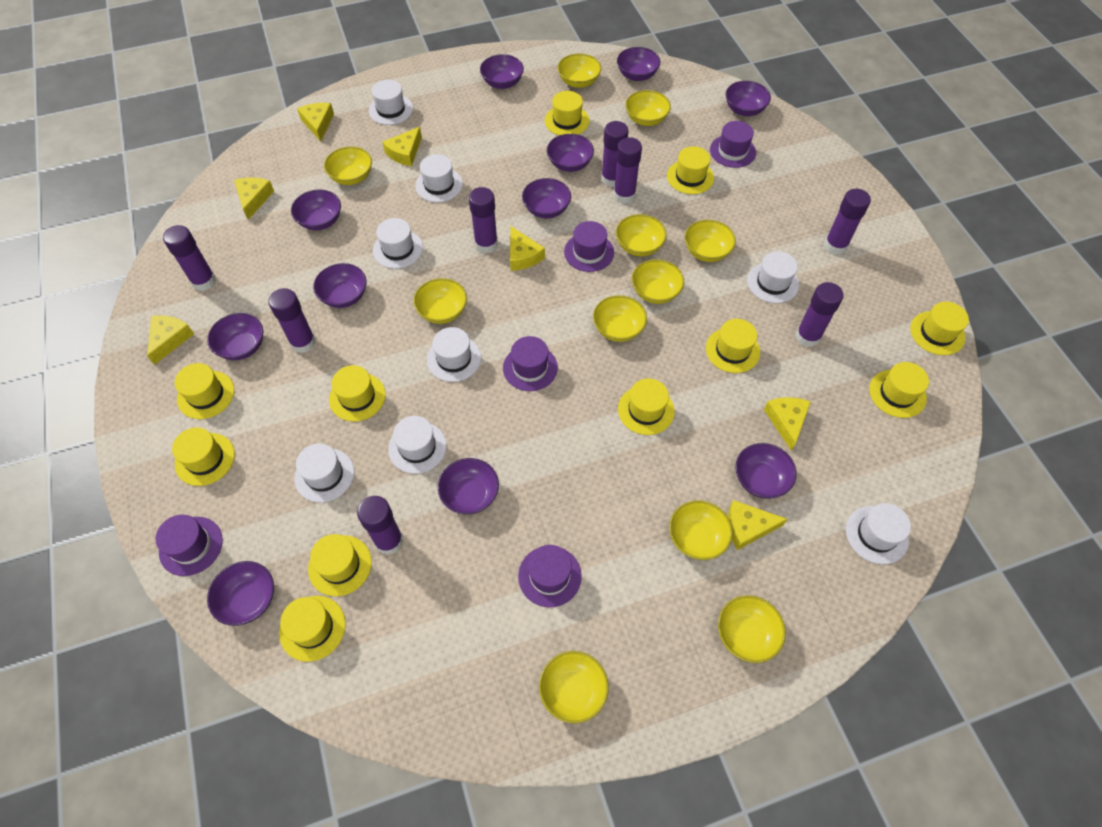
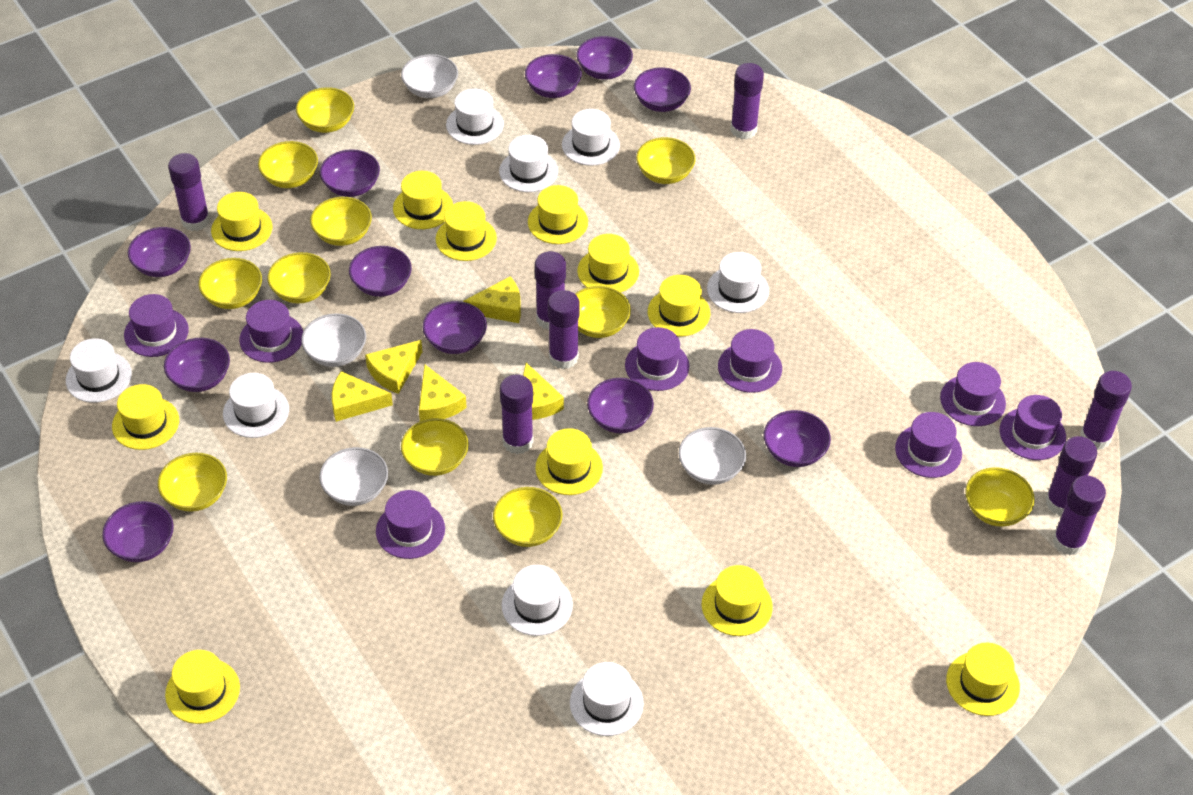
purple hat: 5 -> 8
white bowl: 0 -> 4
yellow cheese: 7 -> 5

